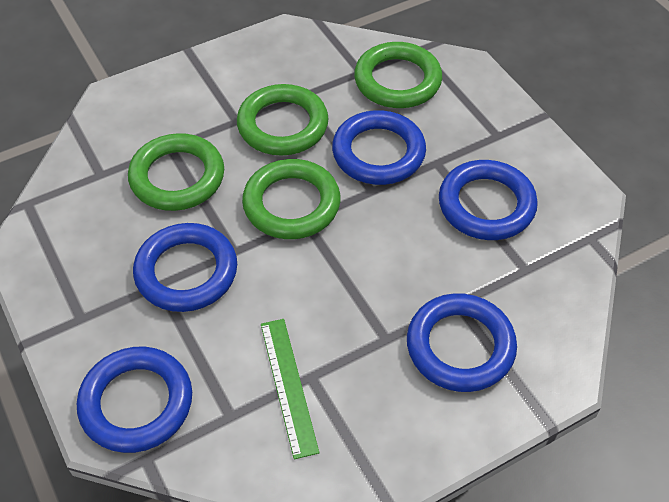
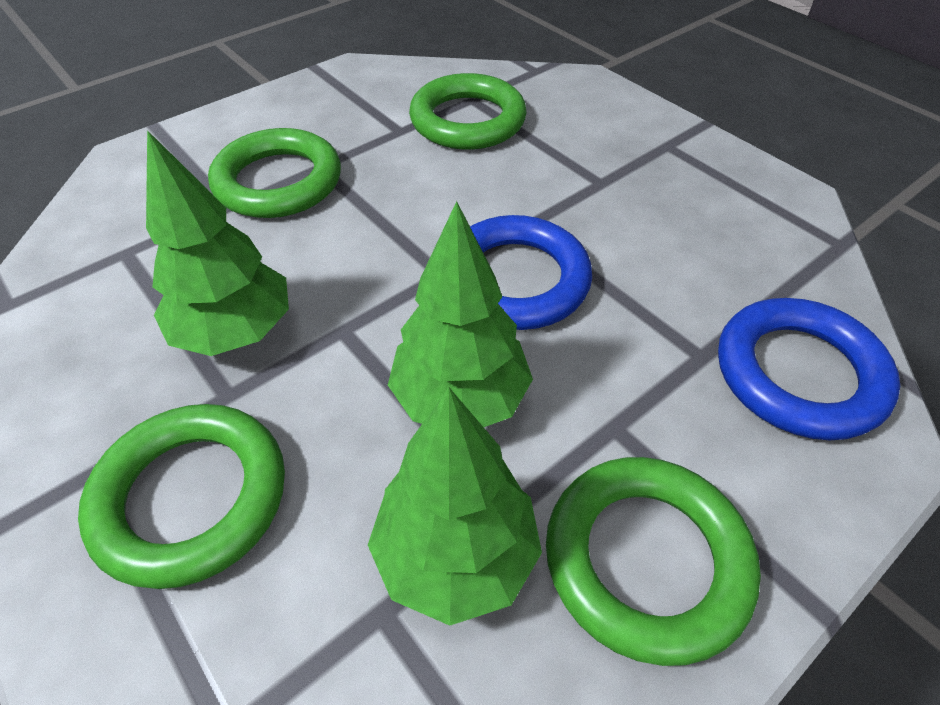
blue ring: 5 -> 2
green ruler: 1 -> 0
green tree: 0 -> 3

